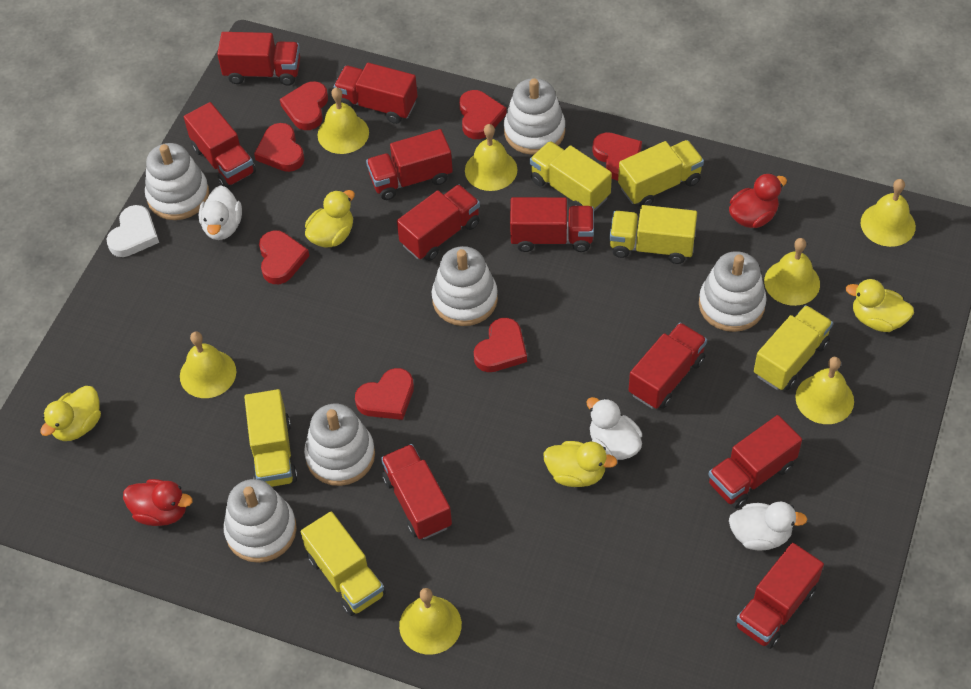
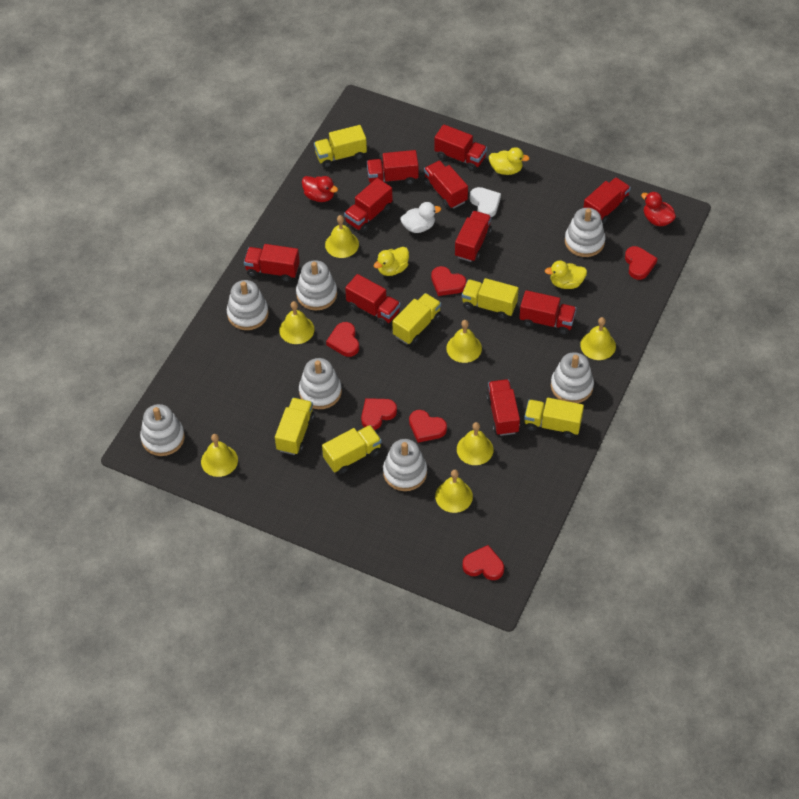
red heart: 7 -> 6
white duck: 3 -> 1
white stacking toy: 6 -> 7
yellow duck: 4 -> 3

